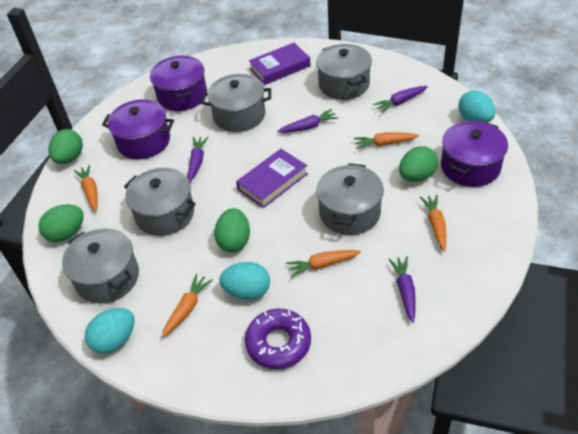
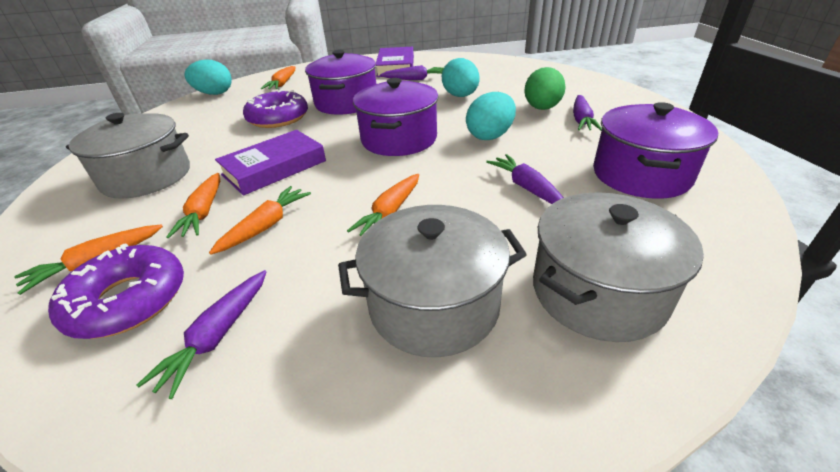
green egg: 4 -> 1
grey pot: 5 -> 3
purple donut: 1 -> 2

